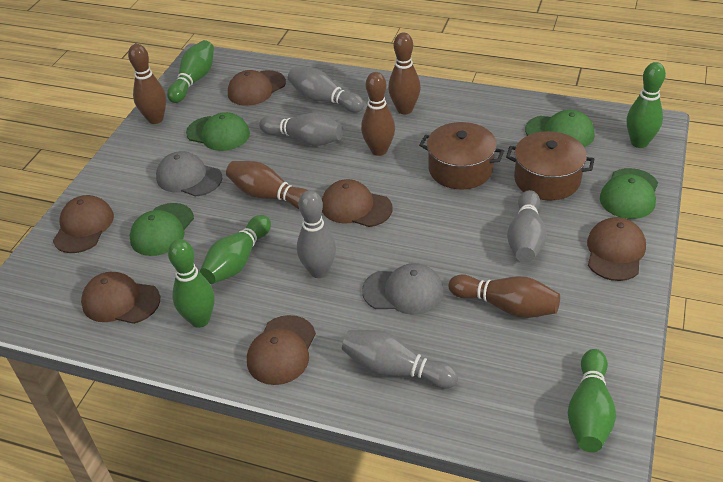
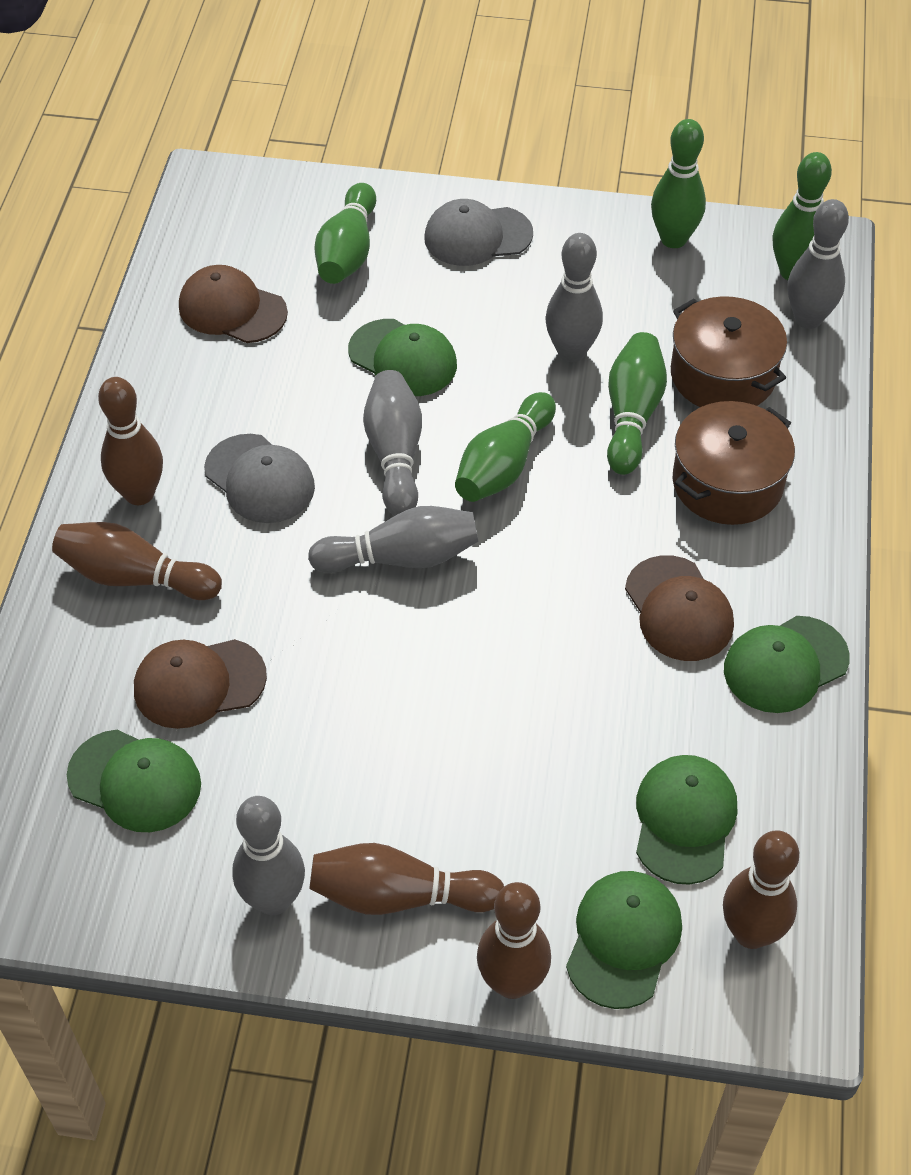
brown cap: 6 -> 3
green cap: 4 -> 5

